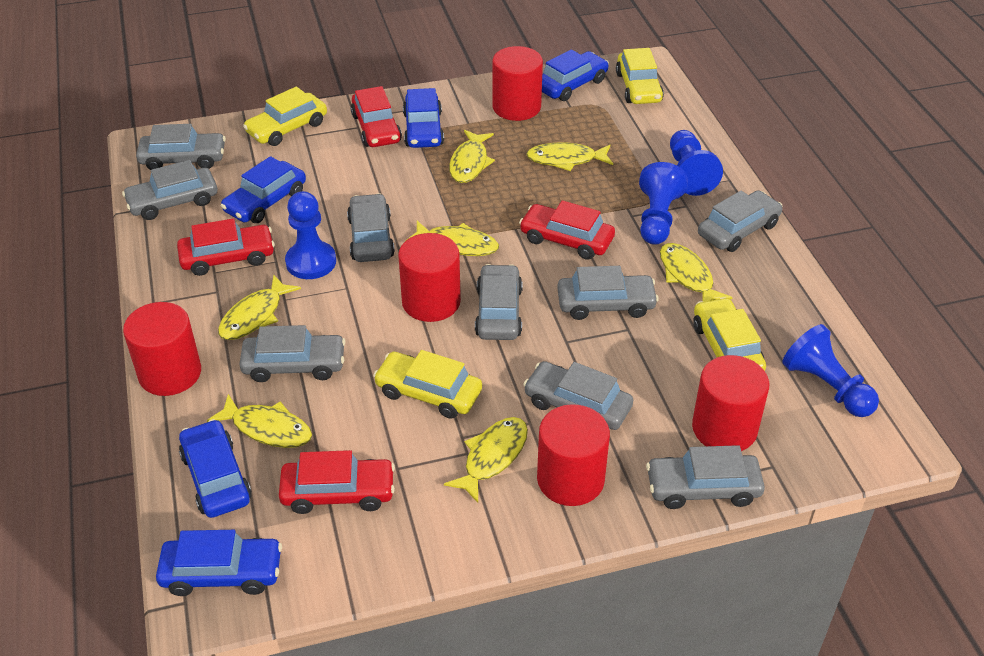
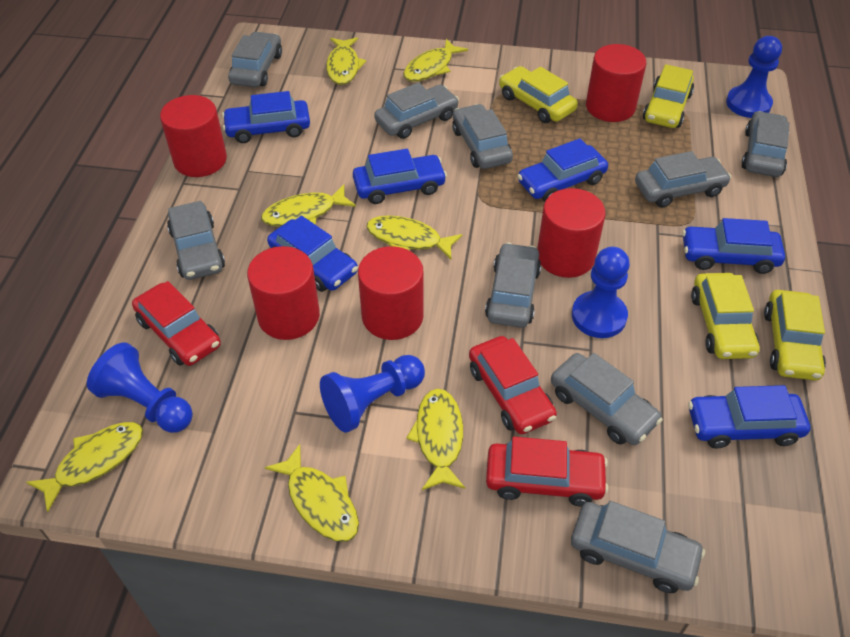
blue car: 5 -> 6
red car: 4 -> 3

